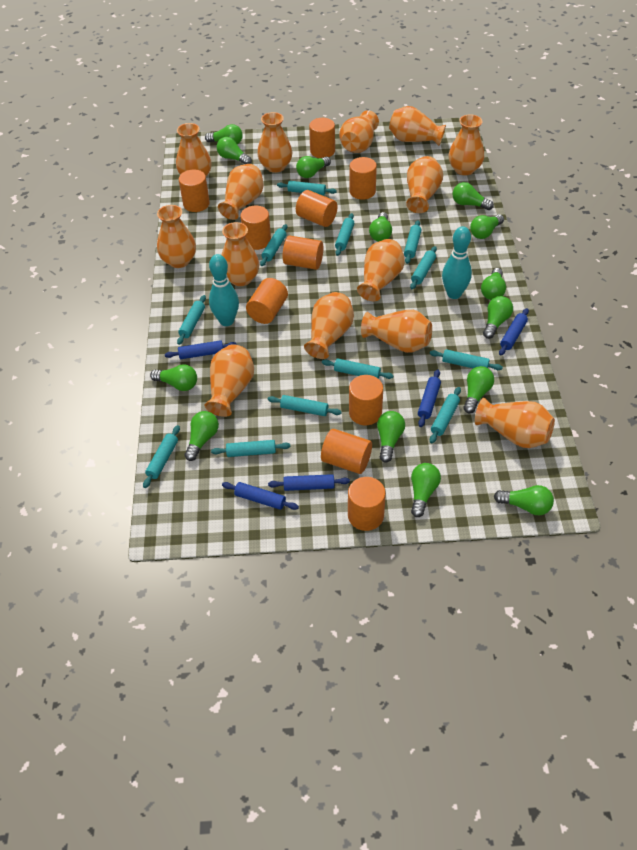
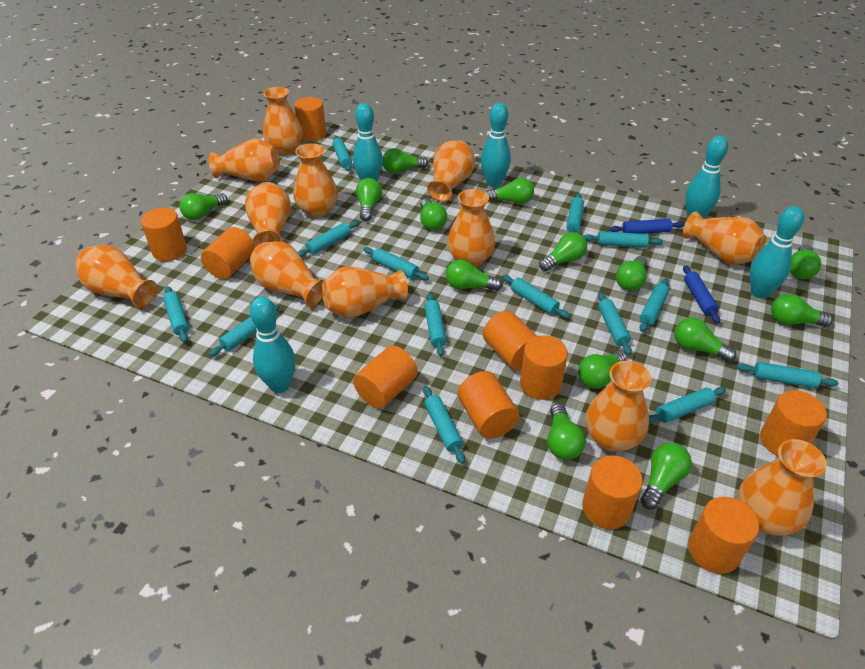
blue rolling pin: 5 -> 2
orange vase: 14 -> 12
turquoise bowling pin: 2 -> 5
turquoise rolling pin: 12 -> 14

